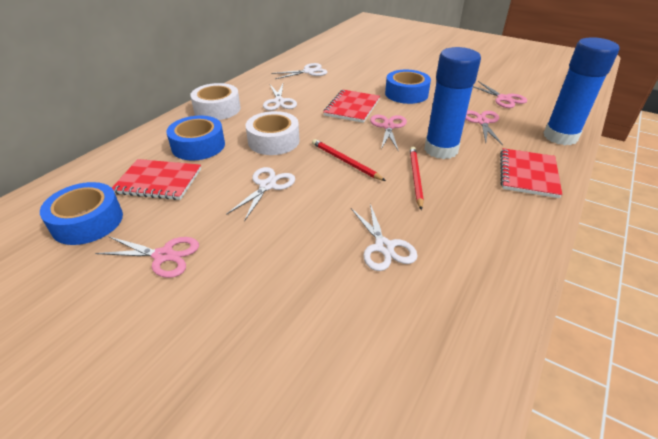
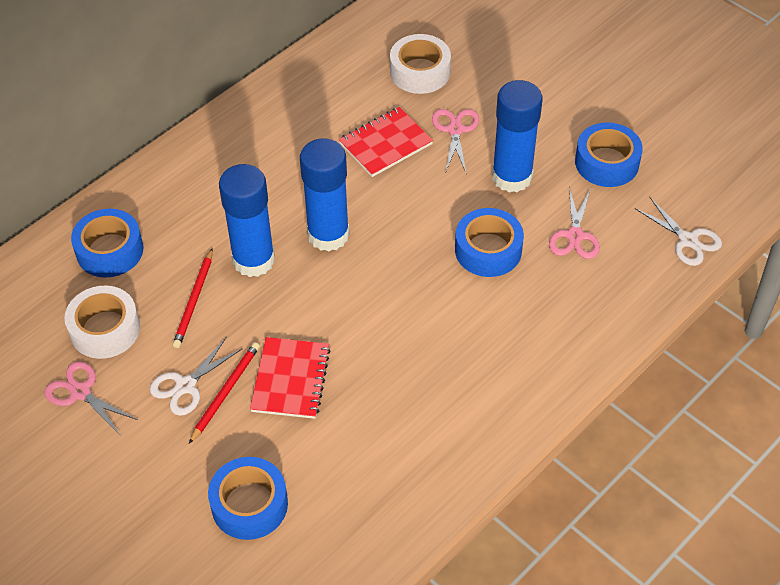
blue glue stick: 2 -> 3
blue tape: 3 -> 4
pink scissors: 4 -> 3
red notebook: 3 -> 2
white scissors: 4 -> 2

